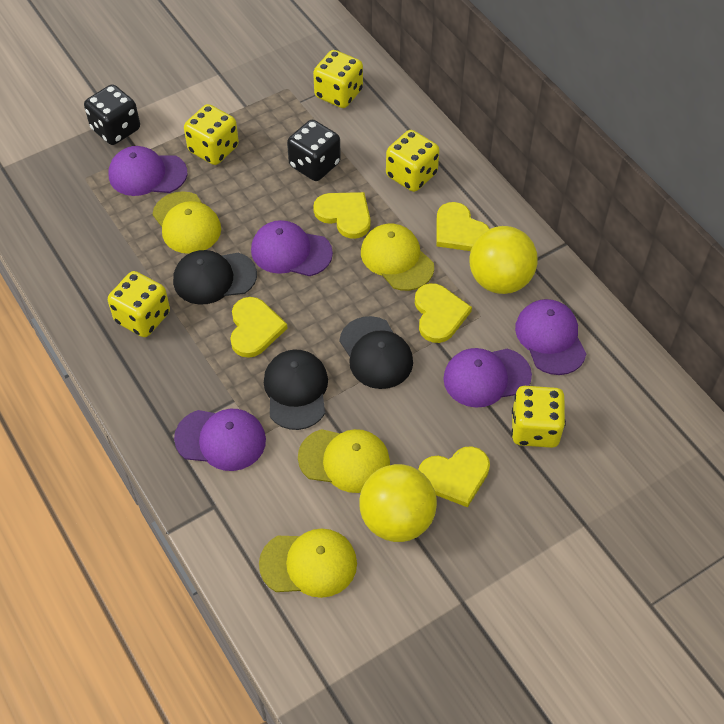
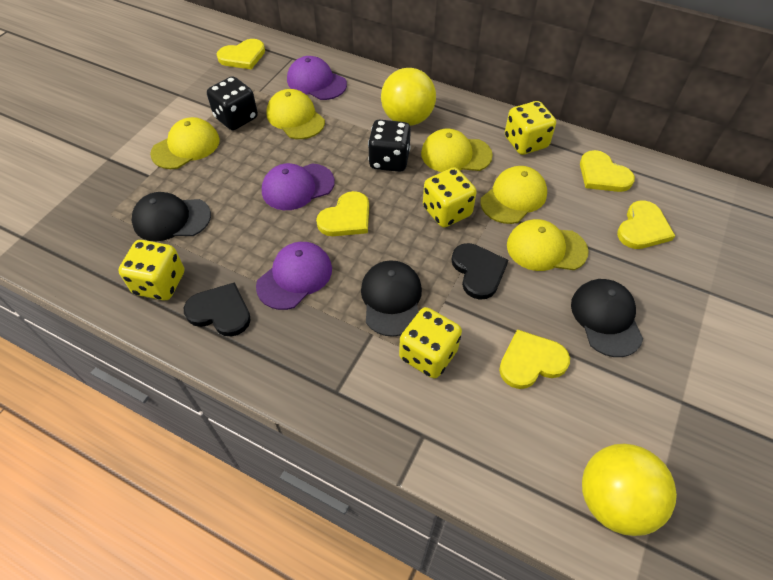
black heart: 0 -> 2
purple cap: 5 -> 3
yellow cap: 4 -> 5
yellow dice: 5 -> 4

